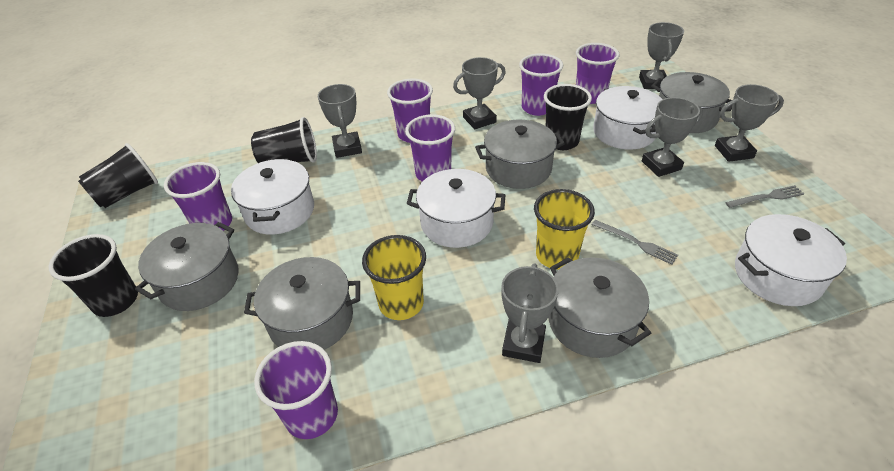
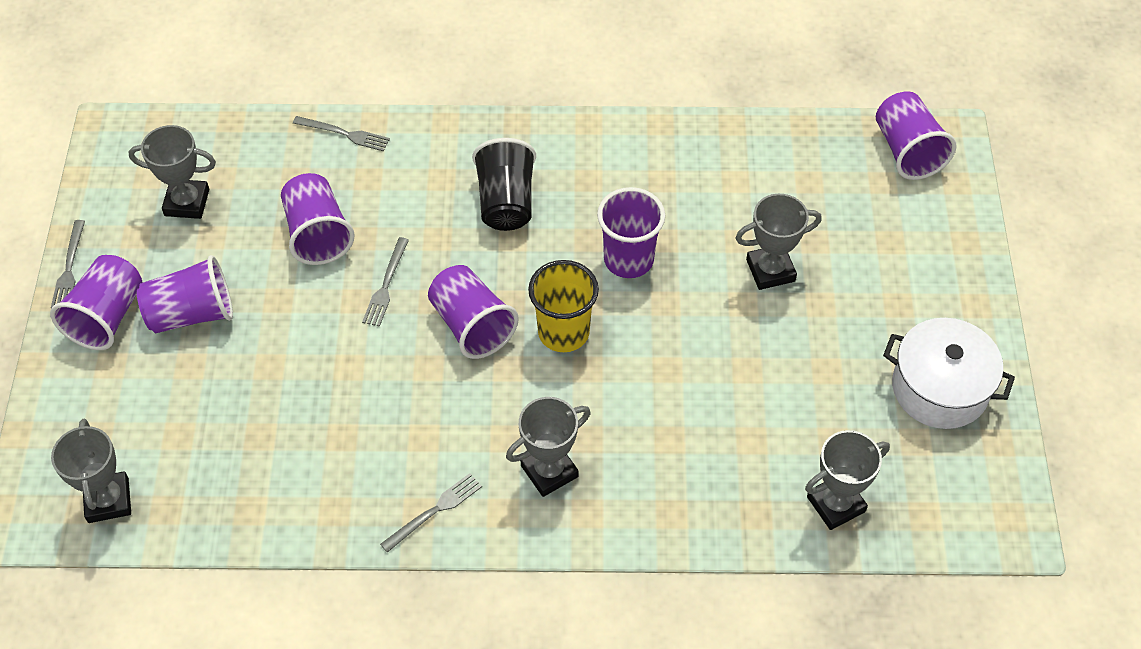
black cup: 4 -> 1
grey fork: 2 -> 4
grey pot: 5 -> 0
grey trophy: 6 -> 5
white pot: 4 -> 1
yellow cup: 2 -> 1

